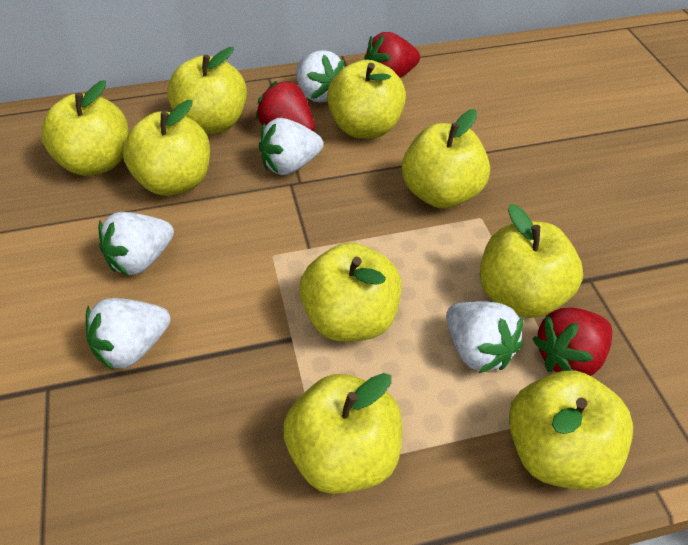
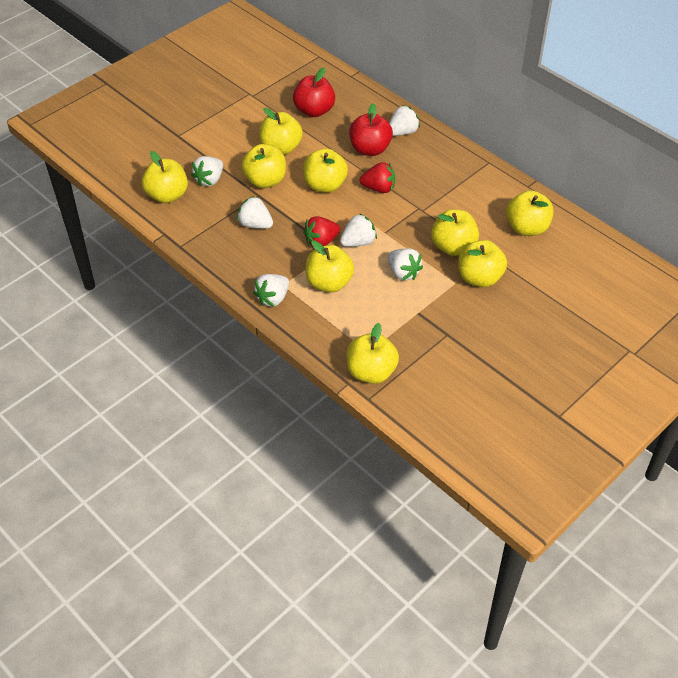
red apple: 0 -> 2
red strawberry: 3 -> 2
white strawberry: 5 -> 6

